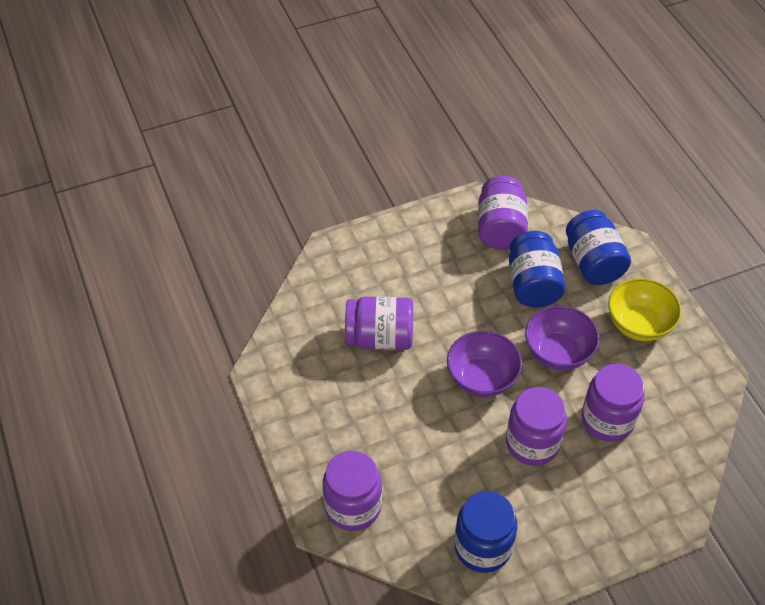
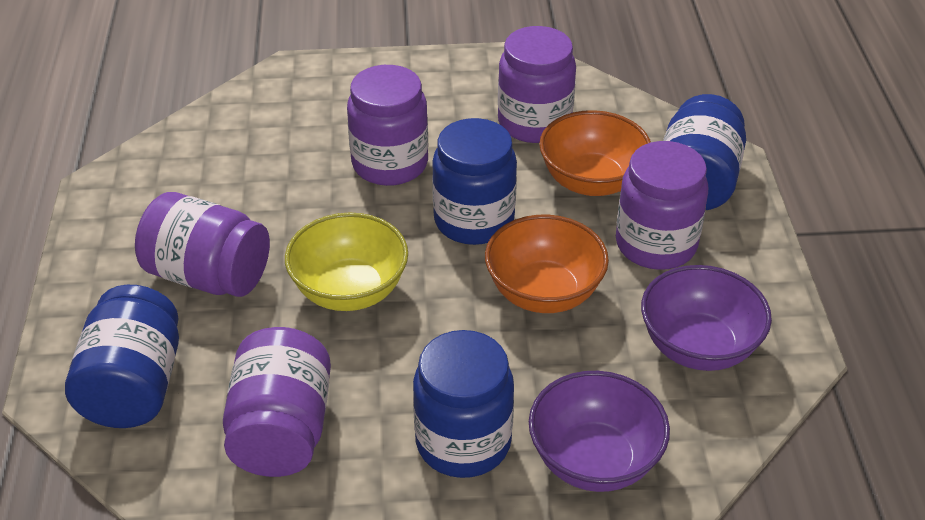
blue jar: 3 -> 4
orange bowl: 0 -> 2

